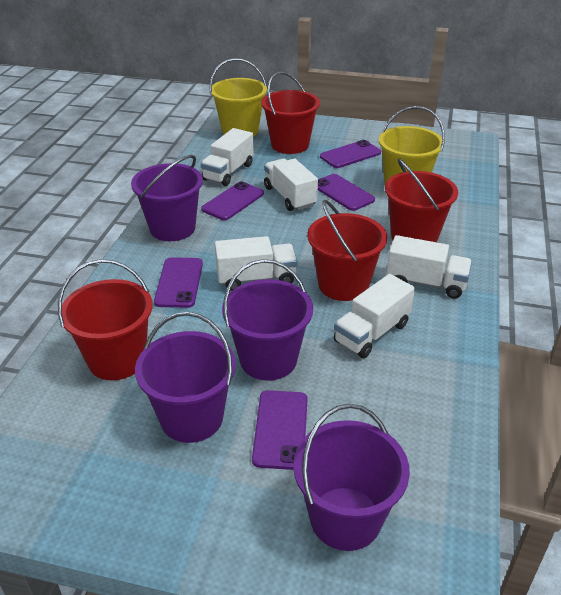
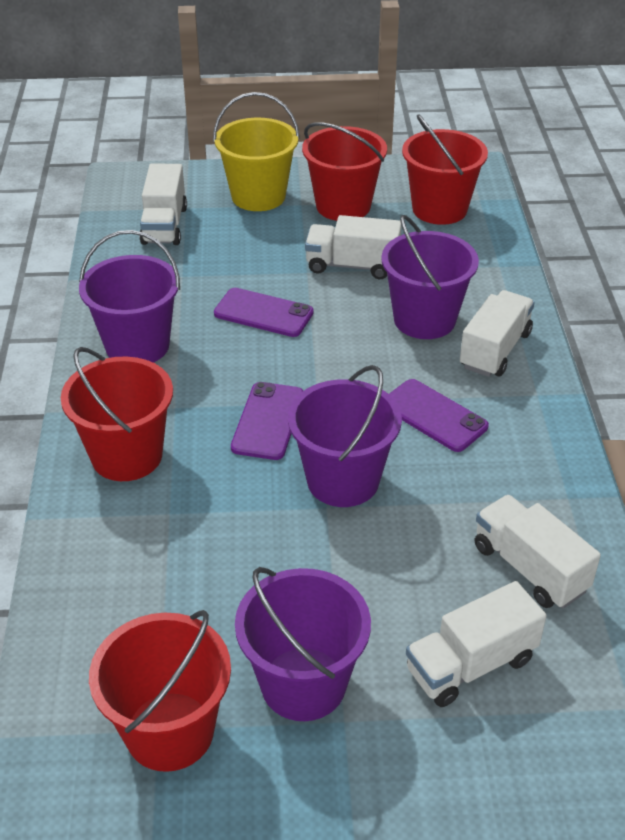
purple phone: 5 -> 3
yellow bucket: 2 -> 1

